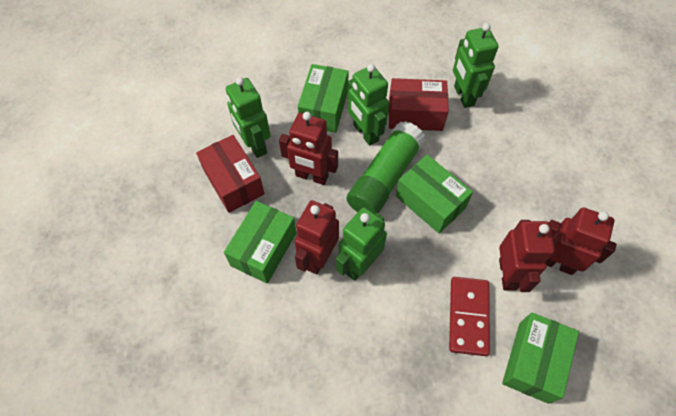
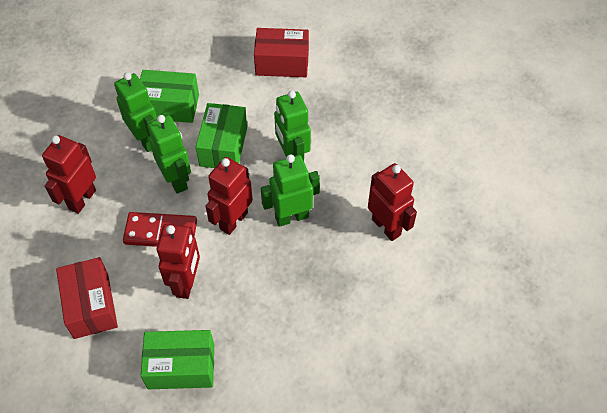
green box: 4 -> 3
green glue stick: 1 -> 0

